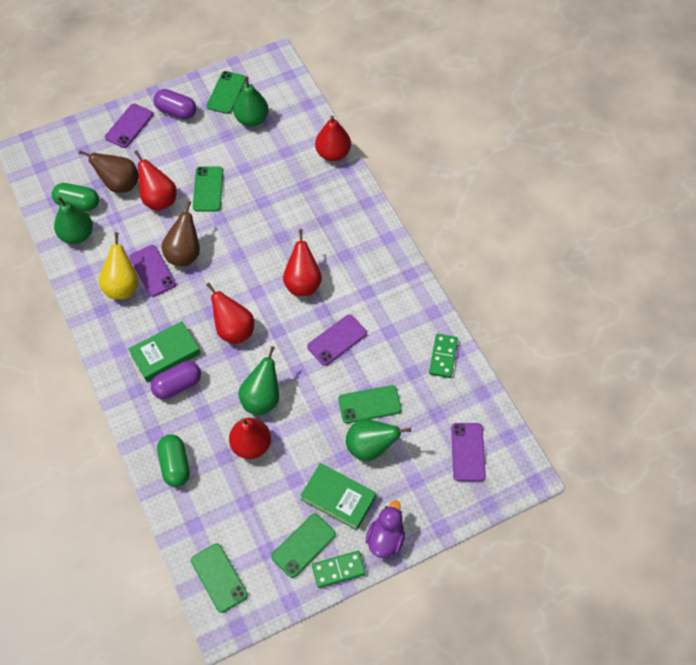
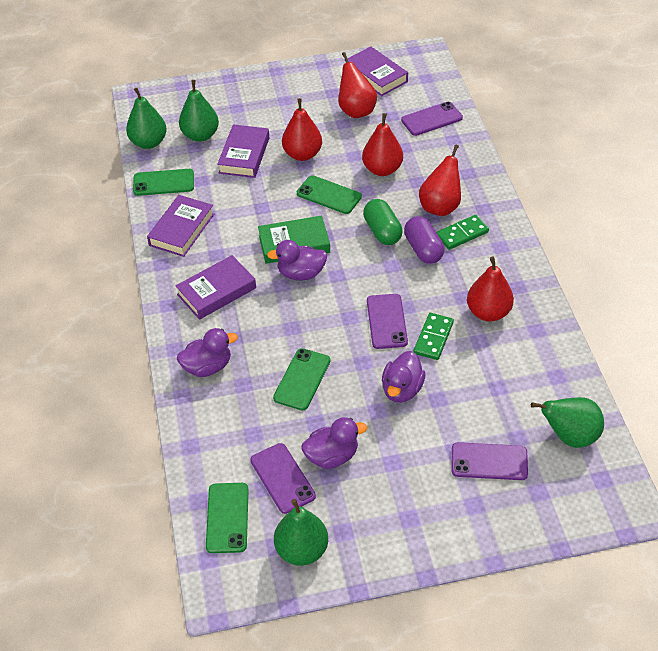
brown pear: 2 -> 0
green book: 2 -> 1
green capsule: 2 -> 1
green phone: 5 -> 4
purple book: 0 -> 4
purple capsule: 2 -> 1
purple duck: 1 -> 4
yellow pear: 1 -> 0

